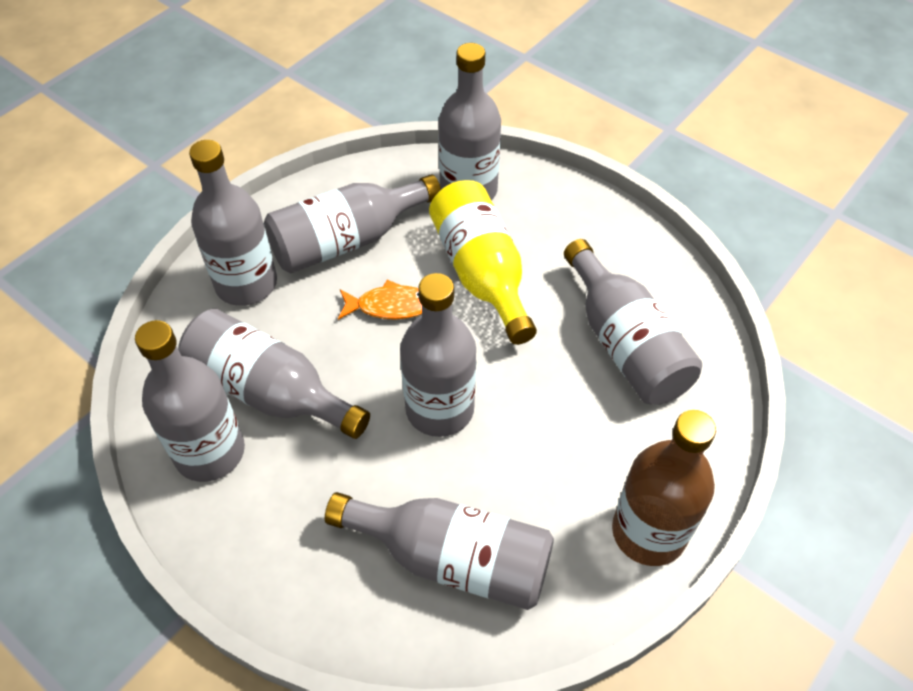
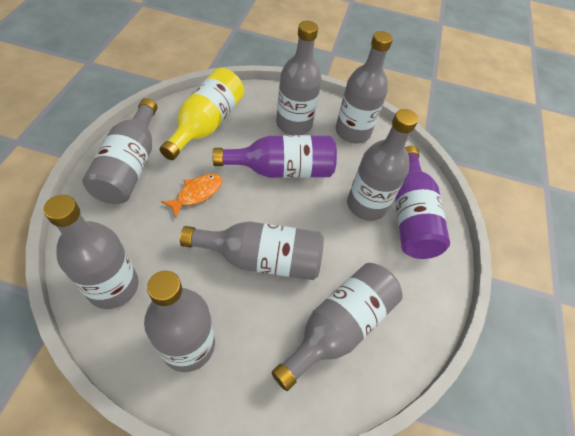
brown bottle: 1 -> 0
purple bottle: 0 -> 2

